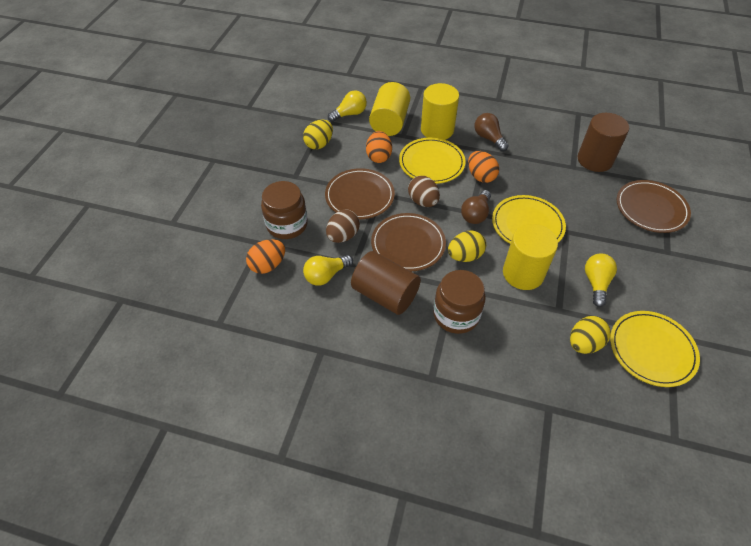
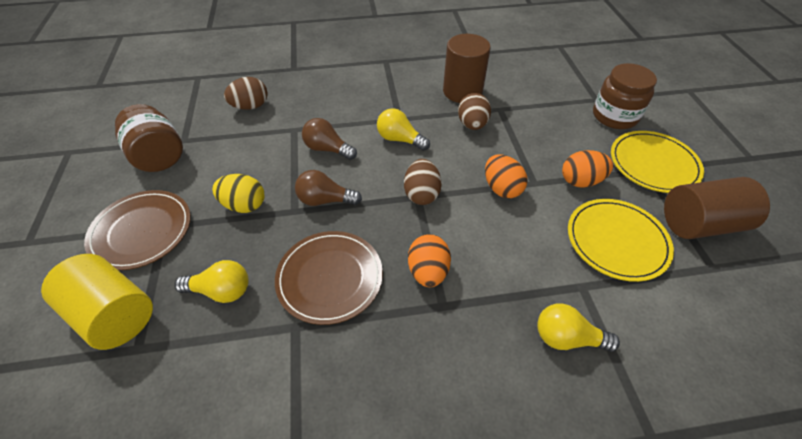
brown egg: 2 -> 3
brown plate: 3 -> 2
yellow cylinder: 3 -> 1
yellow egg: 3 -> 1
yellow plate: 3 -> 2

